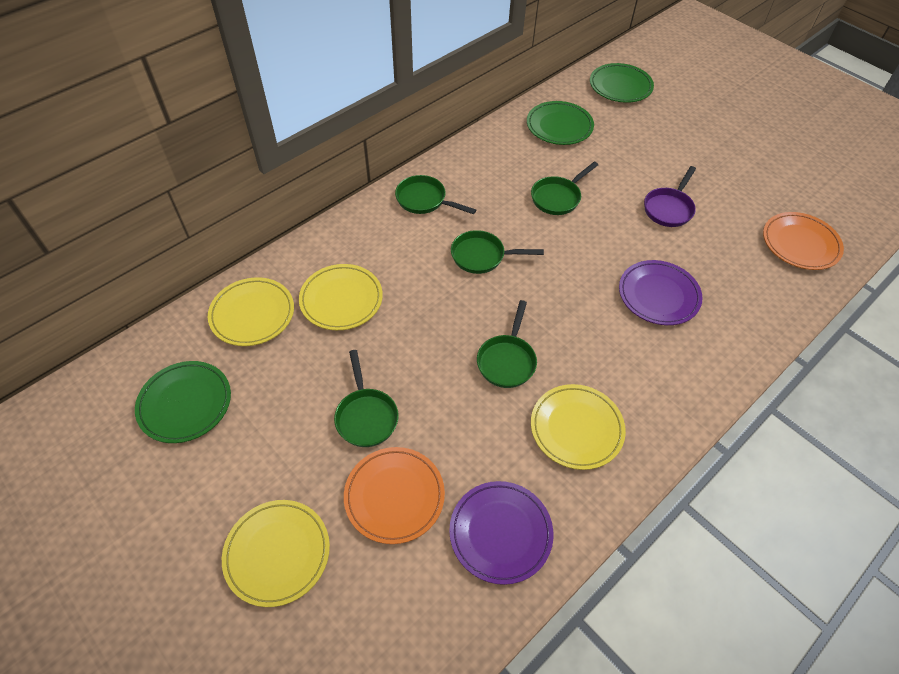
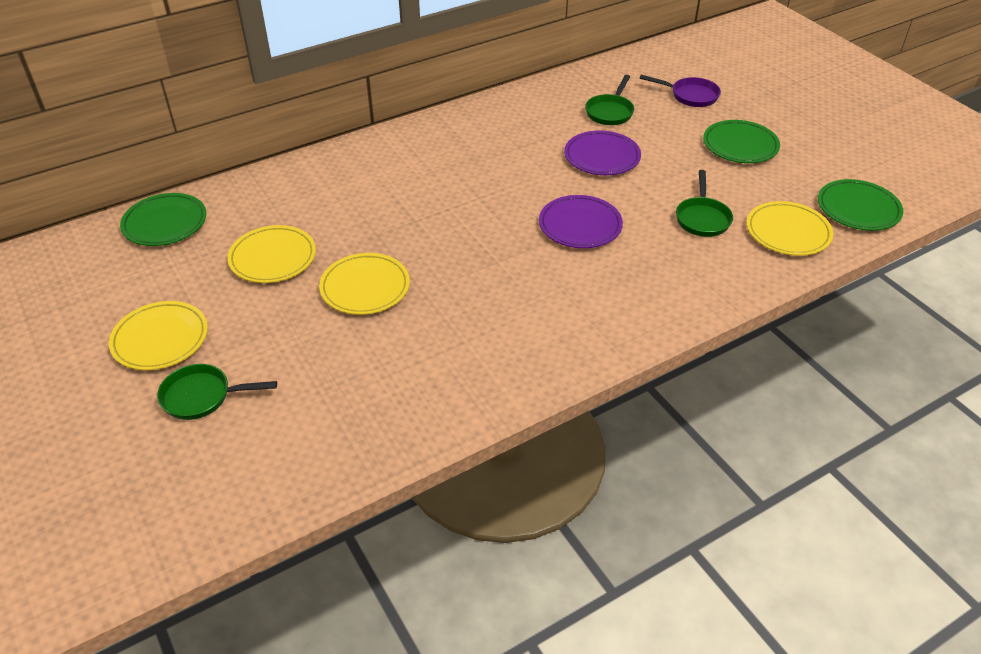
green pan: 5 -> 3
orange plate: 2 -> 0

